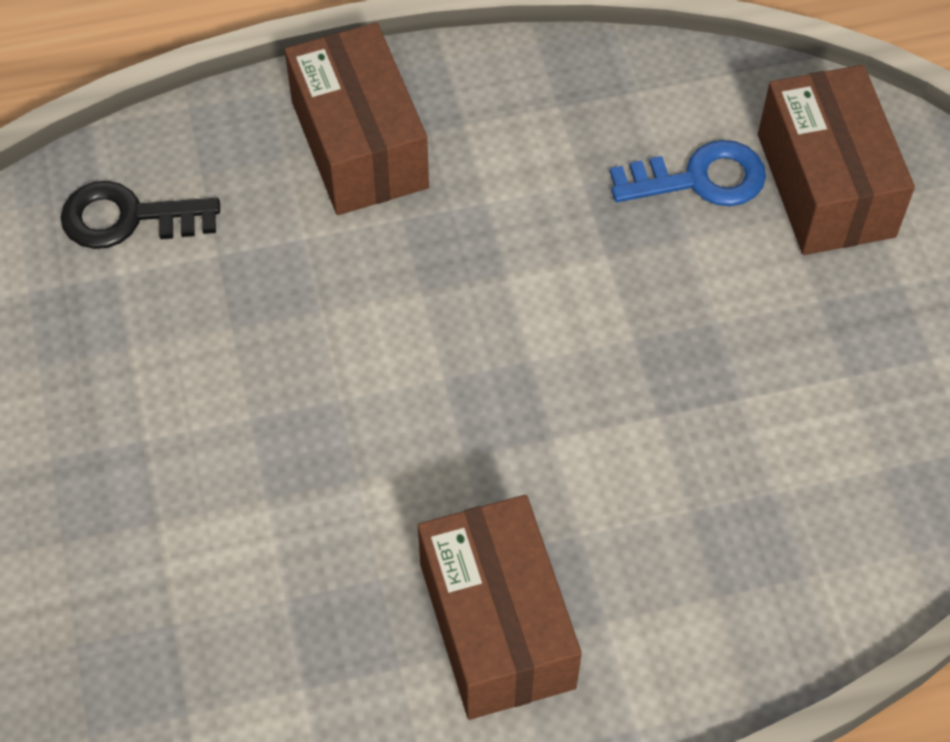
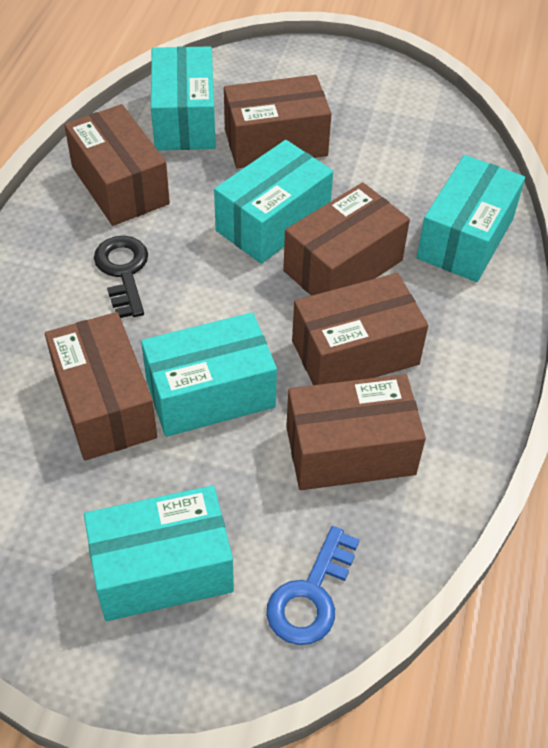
brown box: 3 -> 6
turquoise box: 0 -> 5

